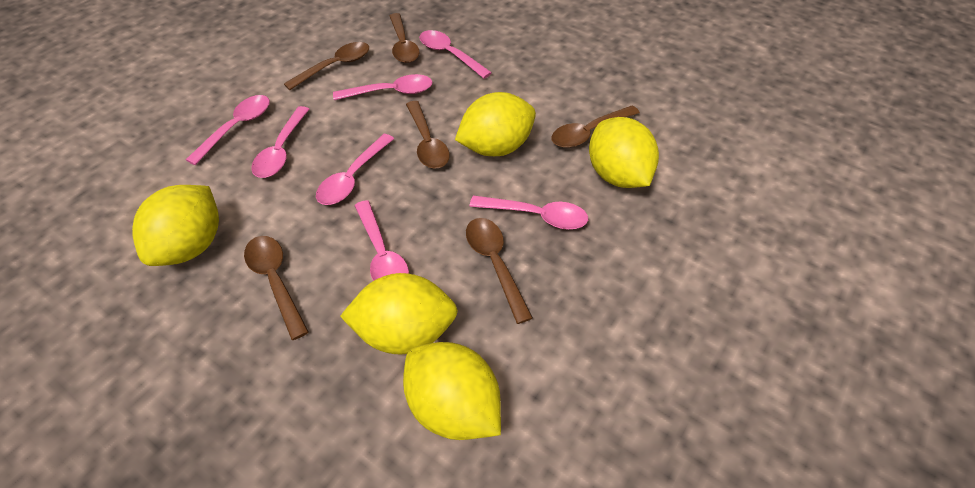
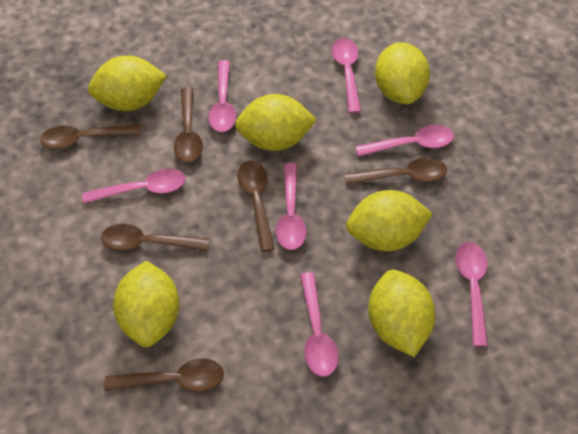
yellow lemon: 5 -> 6

